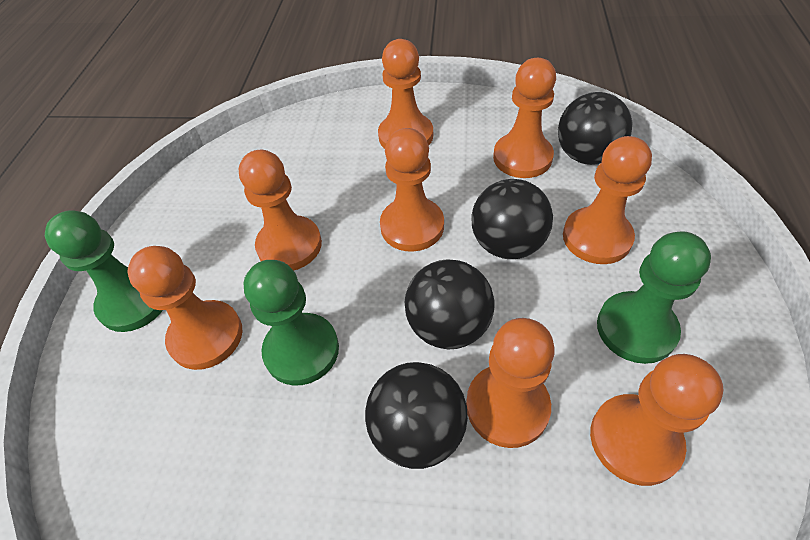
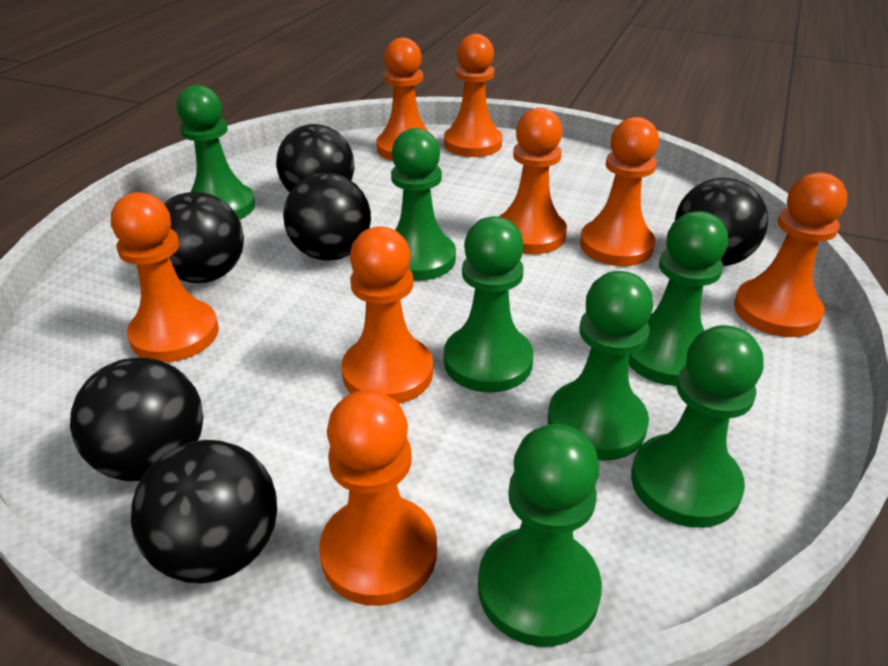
black ball: 4 -> 6
green pawn: 3 -> 7

